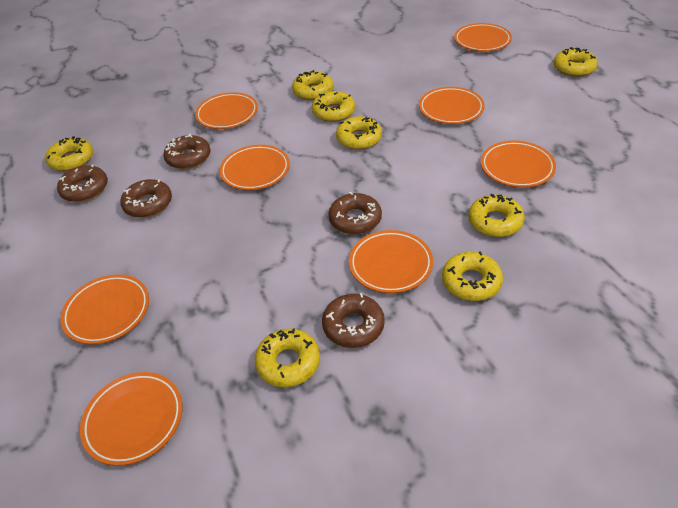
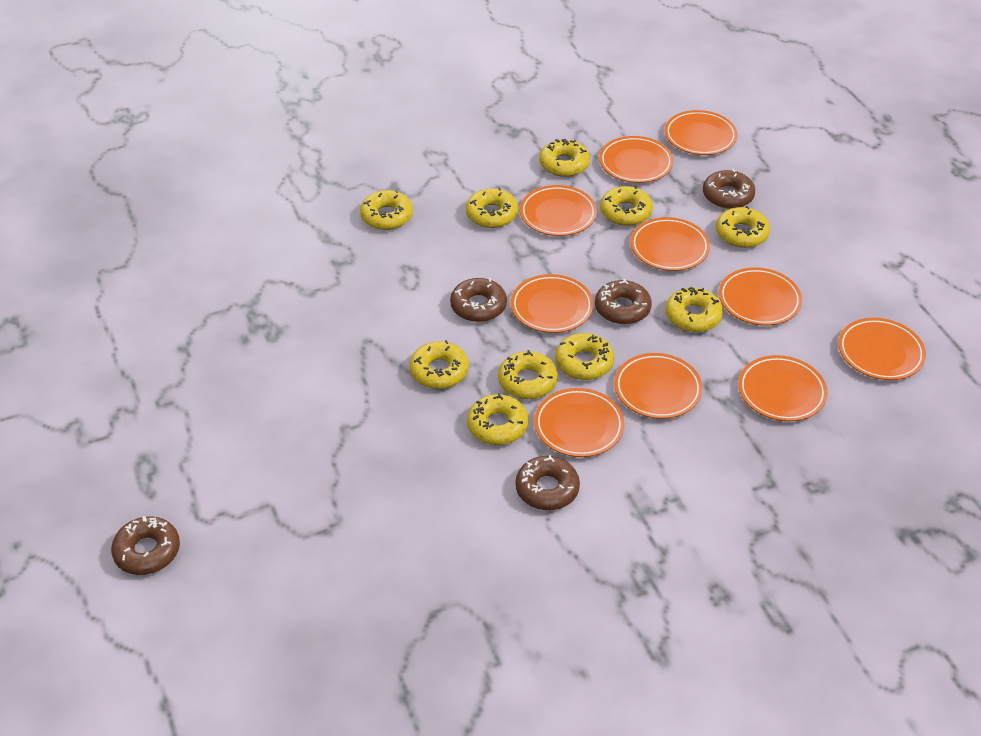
orange plate: 8 -> 10
yellow donut: 8 -> 10

